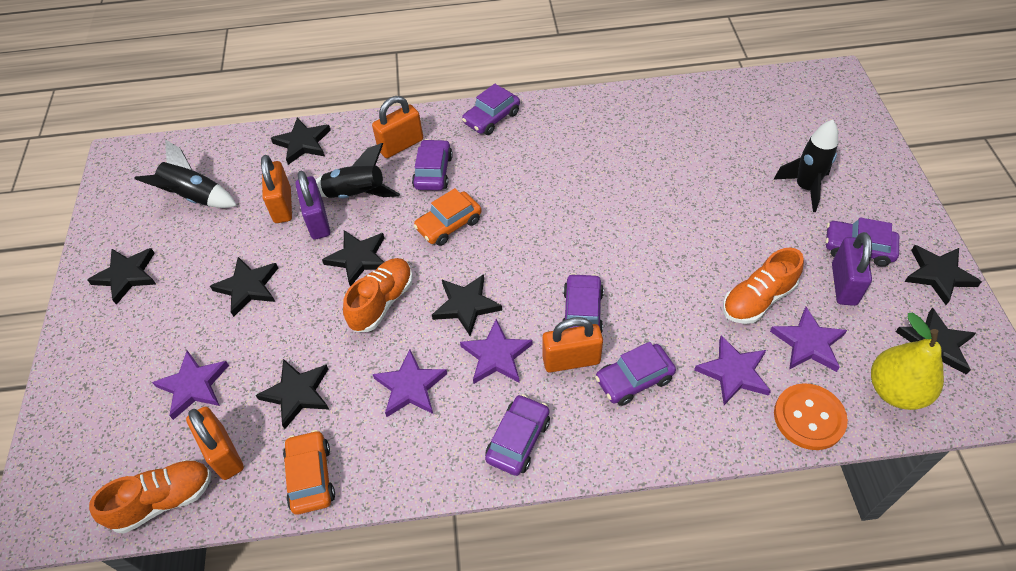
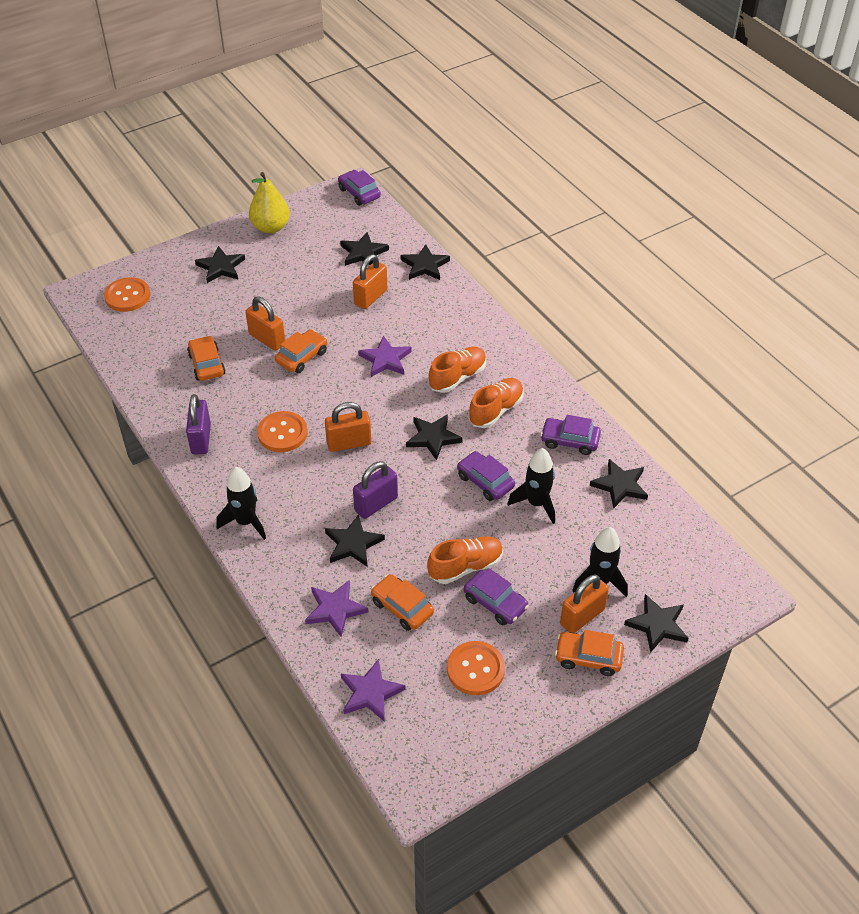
black star: 8 -> 7
orange button: 1 -> 3
orange car: 2 -> 4
purple car: 6 -> 4
purple star: 5 -> 3

